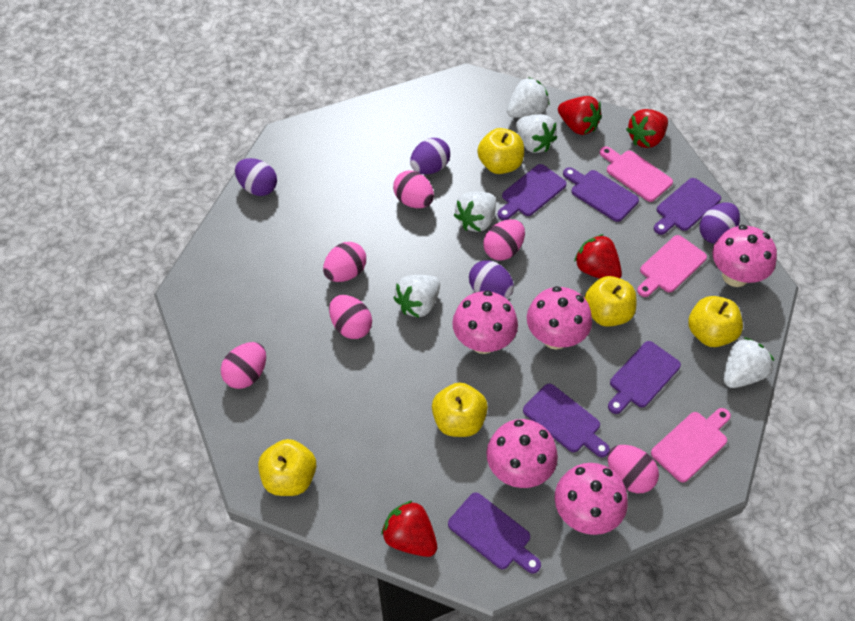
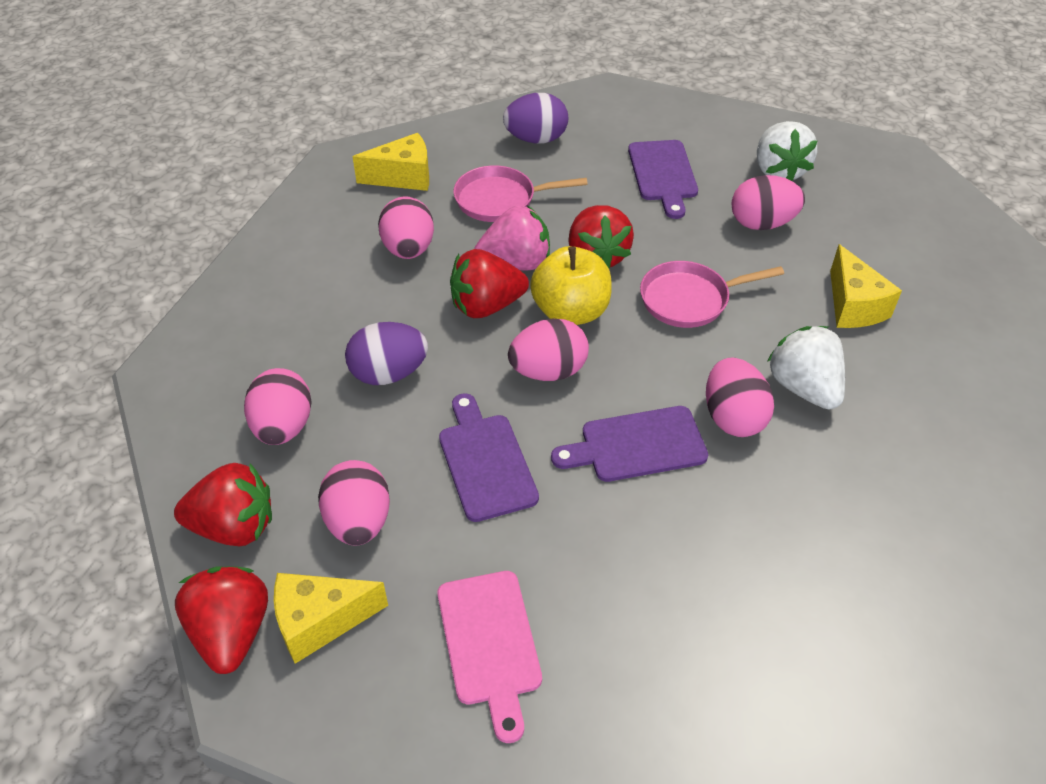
pink cutting board: 3 -> 1
pink mushroom: 5 -> 0
pink pan: 0 -> 2
pink strawberry: 0 -> 1
purple cutting board: 6 -> 3
purple egg: 4 -> 2
white strawberry: 5 -> 2
yellow apple: 5 -> 1
yellow cheese: 0 -> 3

